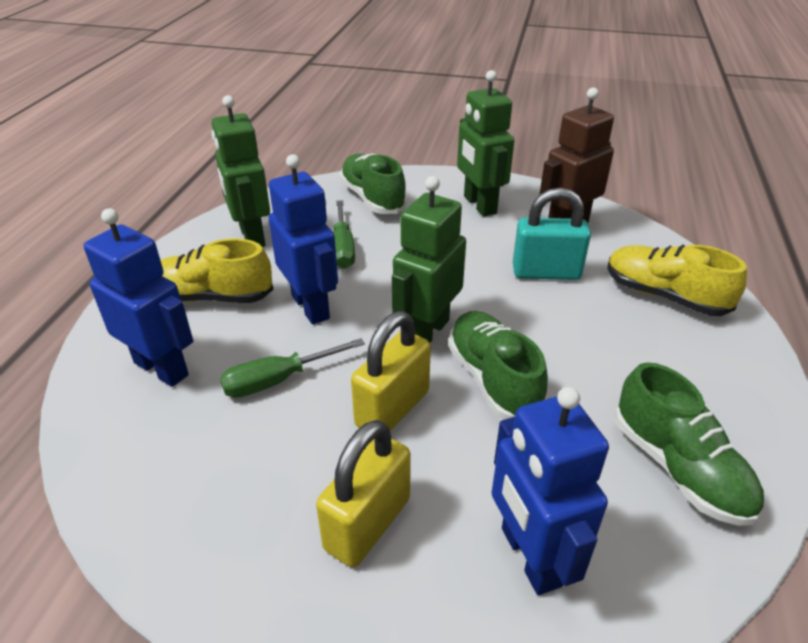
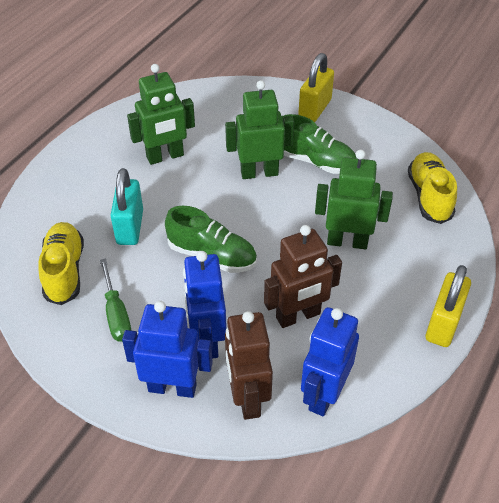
brown robot: 1 -> 2
green screwdriver: 2 -> 1
green shoe: 3 -> 2

